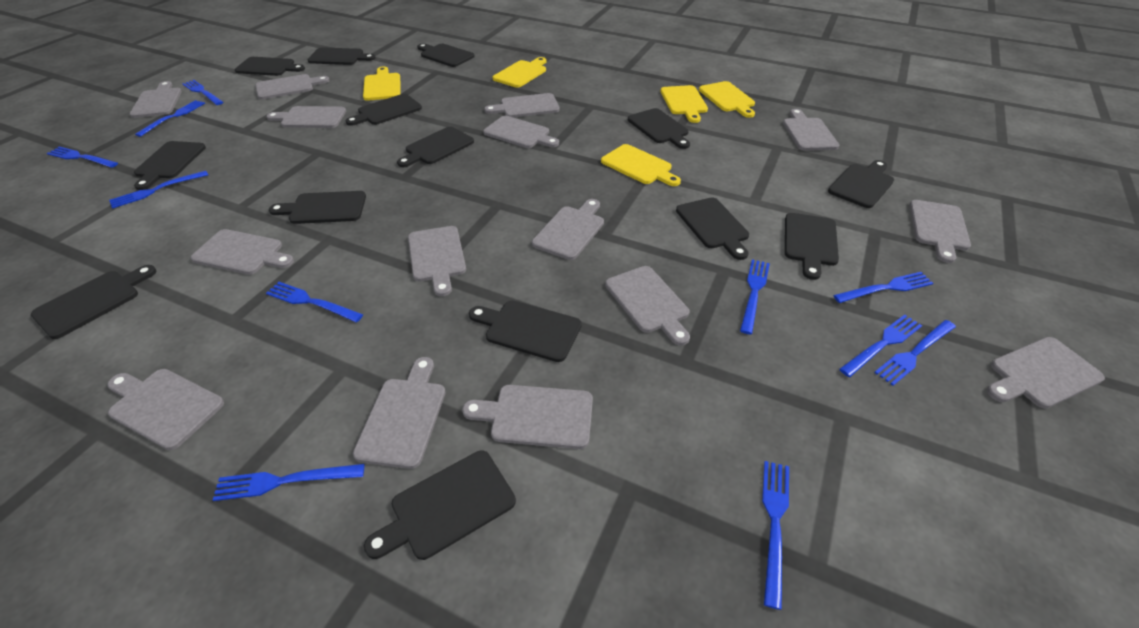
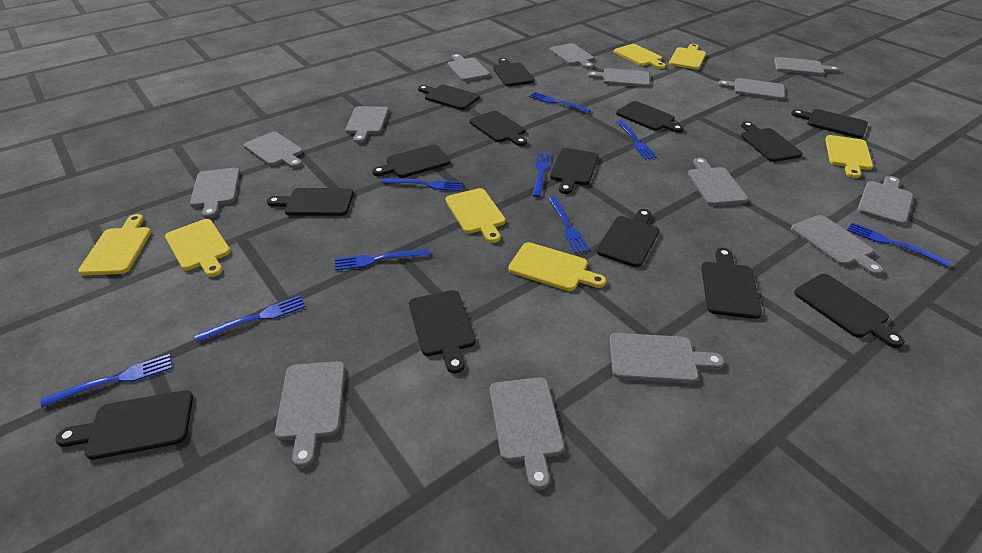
blue fork: 11 -> 9
grey cutting board: 15 -> 14
yellow cutting board: 5 -> 7

